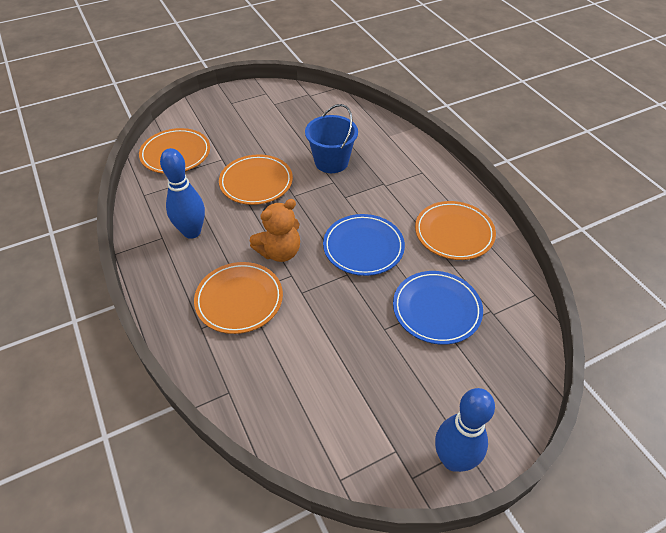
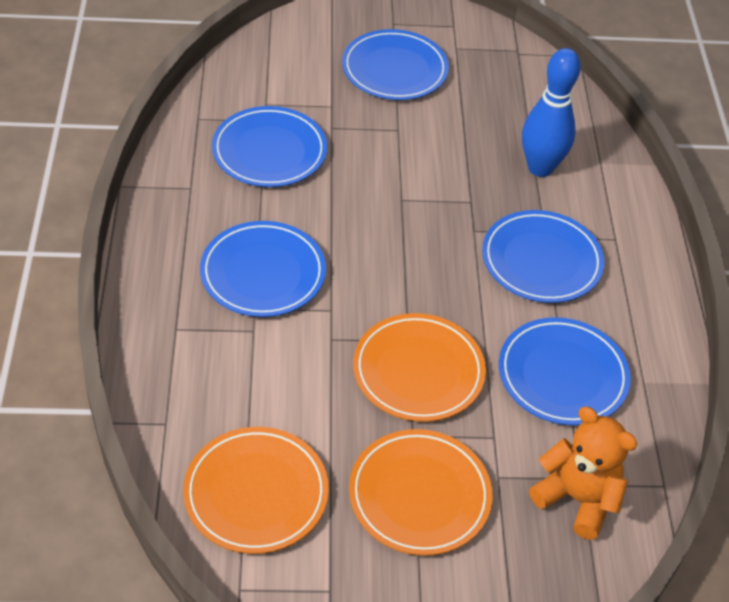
blue bowling pin: 2 -> 1
blue bucket: 1 -> 0
blue plate: 2 -> 5
orange plate: 4 -> 3

